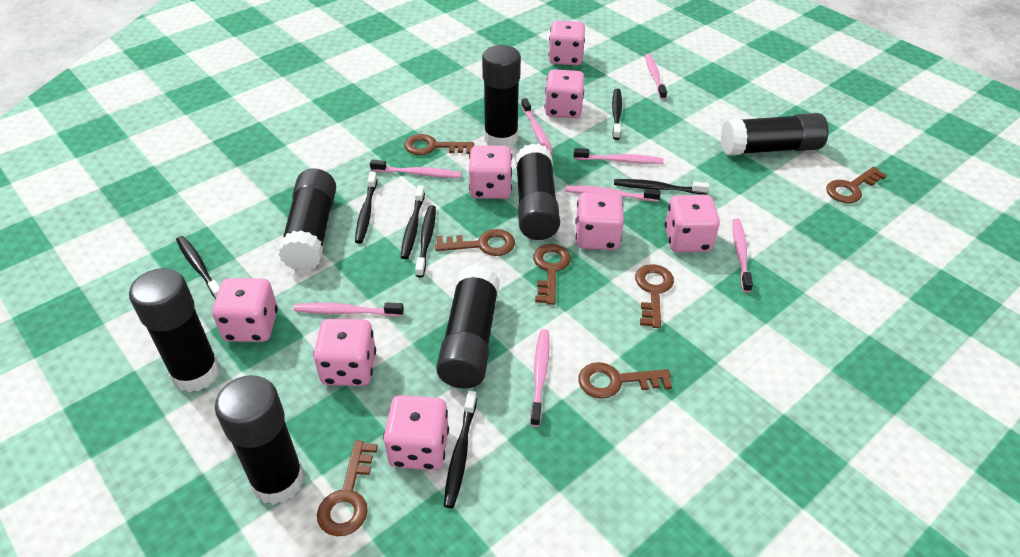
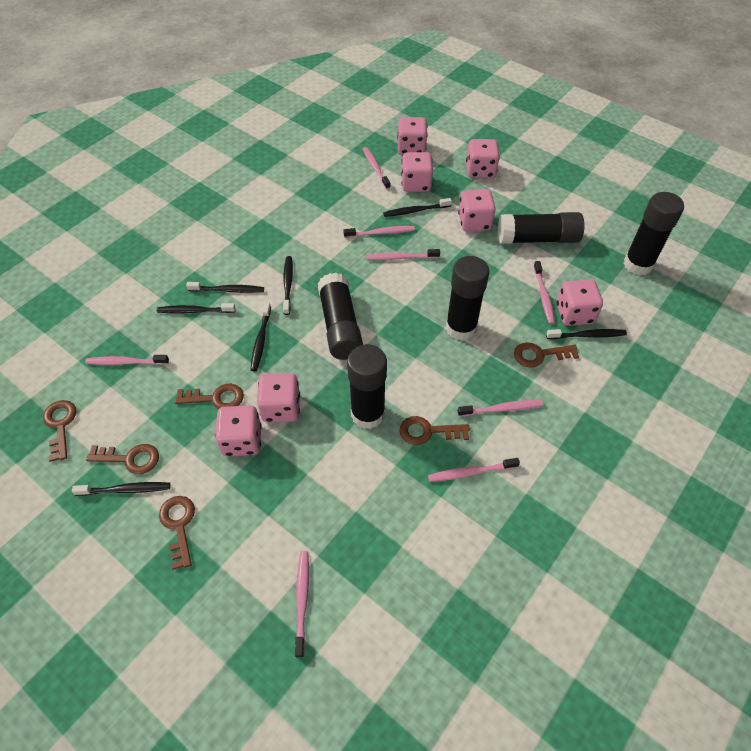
black glue stick: 7 -> 5
brown key: 7 -> 6
pink dice: 8 -> 7

